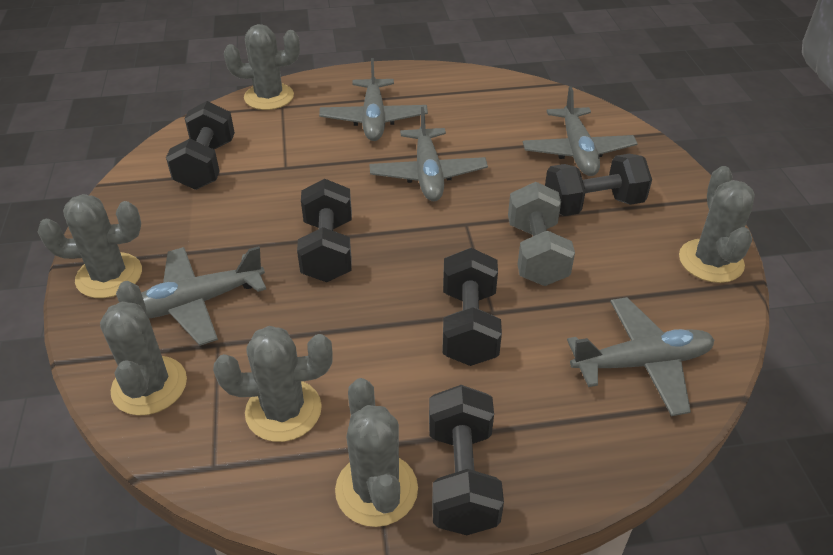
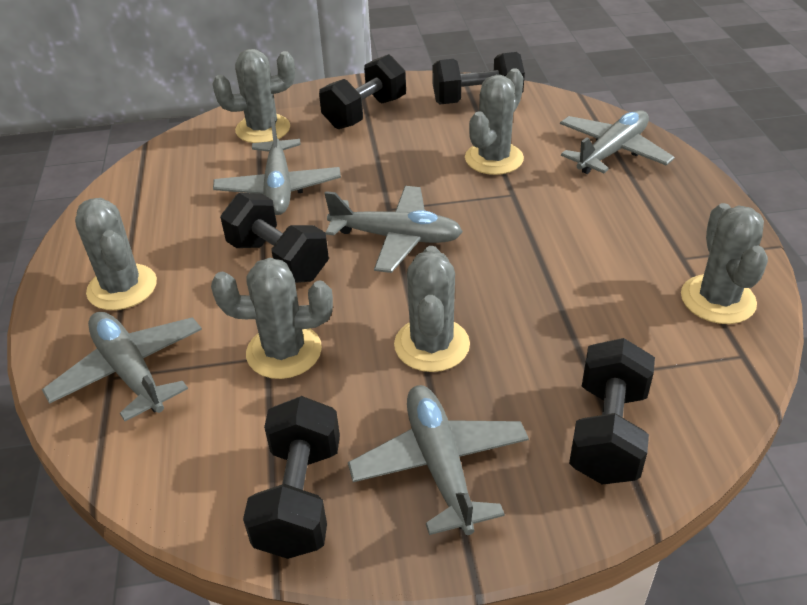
grey dumbbell: 1 -> 0

